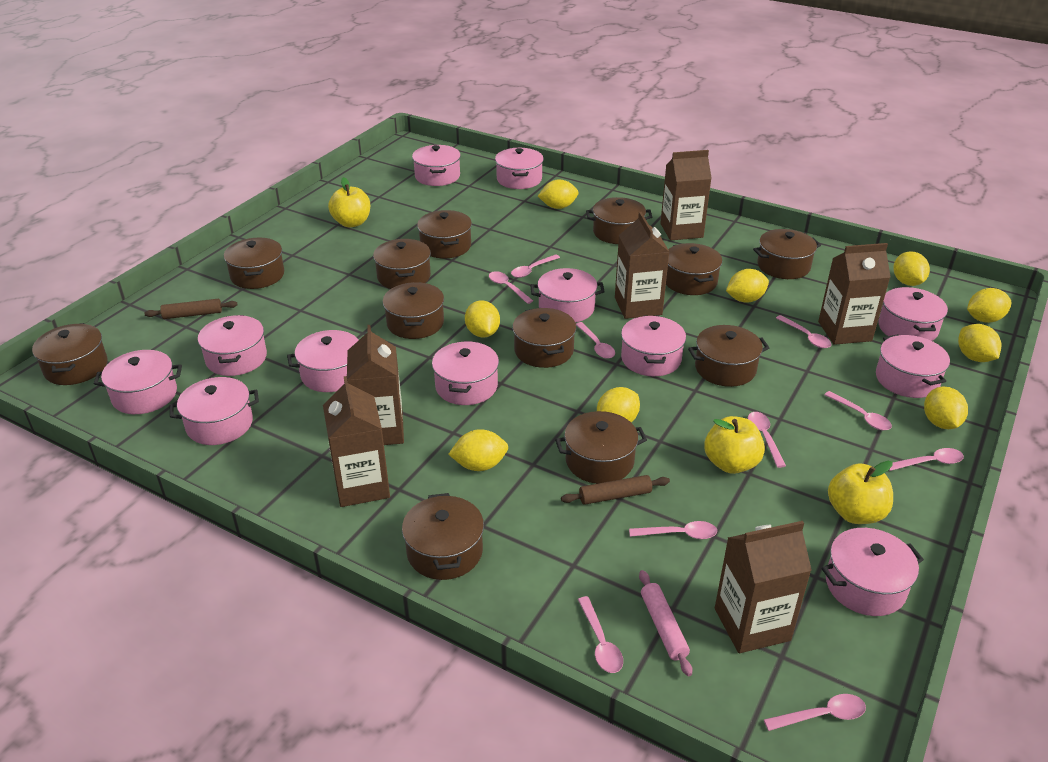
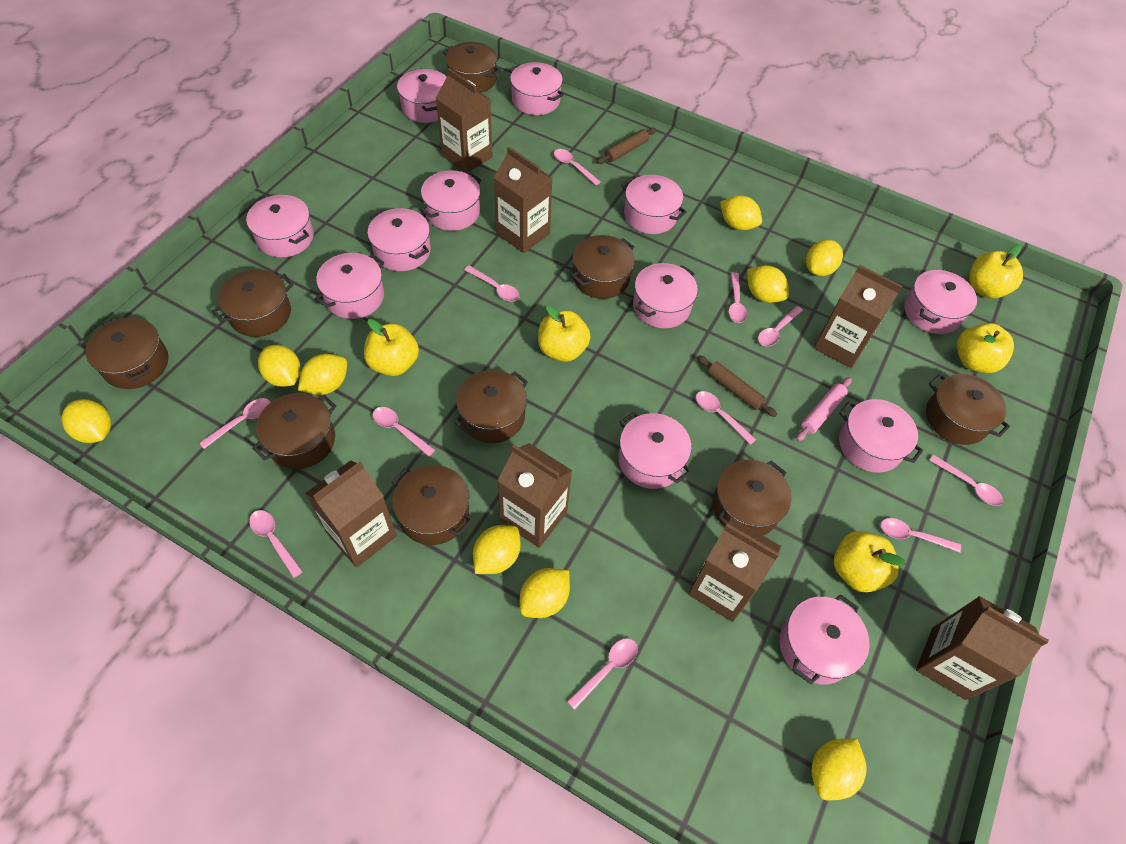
brown carton: 6 -> 7
brown pot: 12 -> 9
pink spoon: 10 -> 11
yellow apple: 3 -> 5

